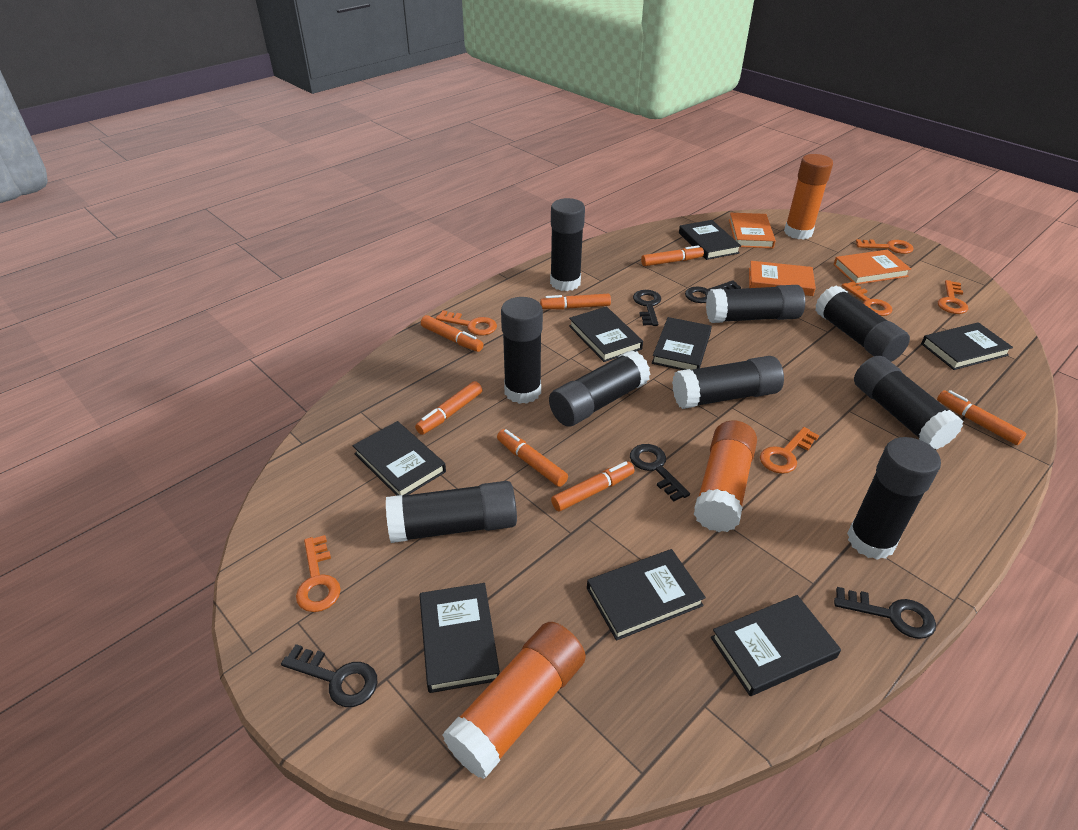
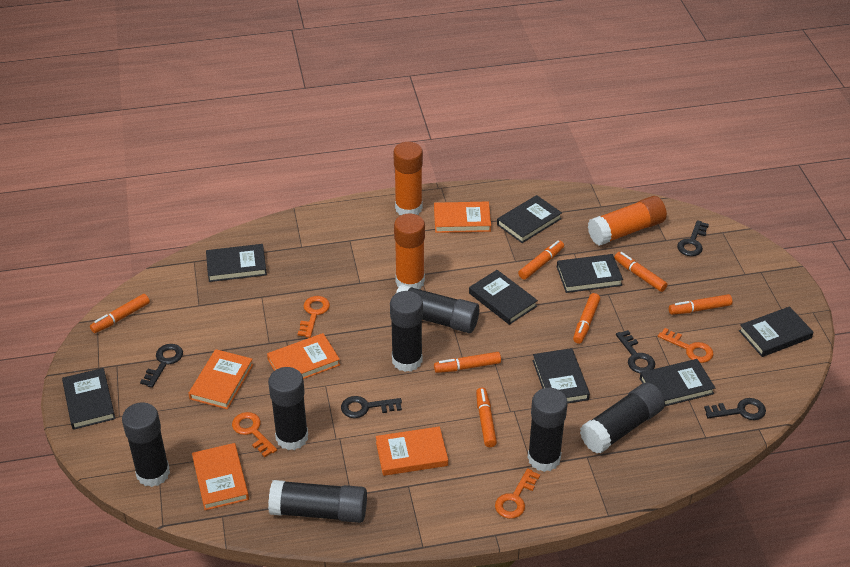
black glue stick: 9 -> 7
orange book: 3 -> 5
orange key: 6 -> 4

